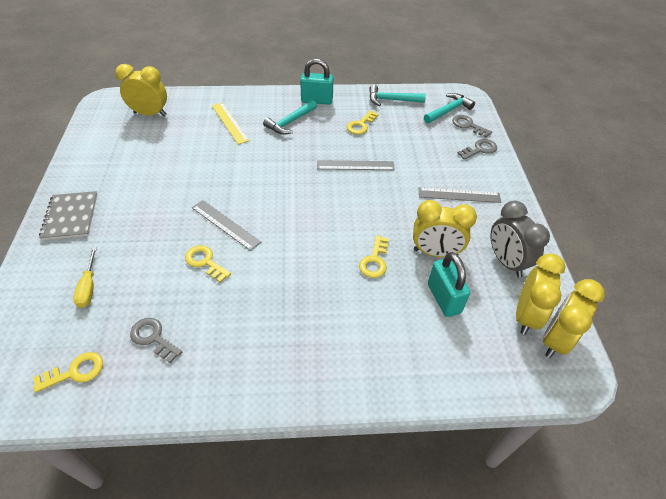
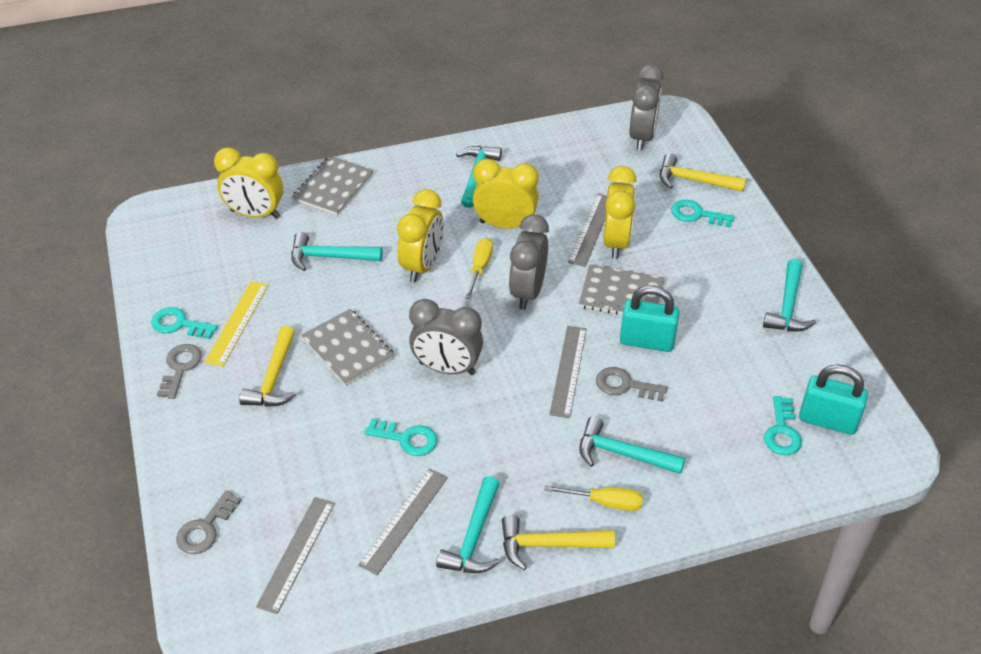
grey clock: 1 -> 3
grey notebook: 1 -> 3
grey ruler: 3 -> 4
turquoise hammer: 3 -> 5
turquoise key: 0 -> 4
yellow hammer: 0 -> 3
yellow key: 4 -> 0
yellow screwdriver: 1 -> 2

